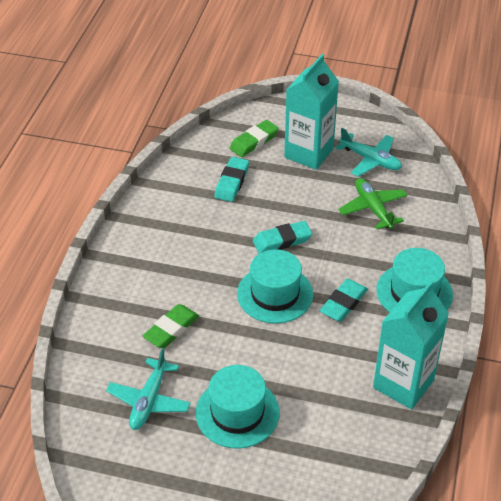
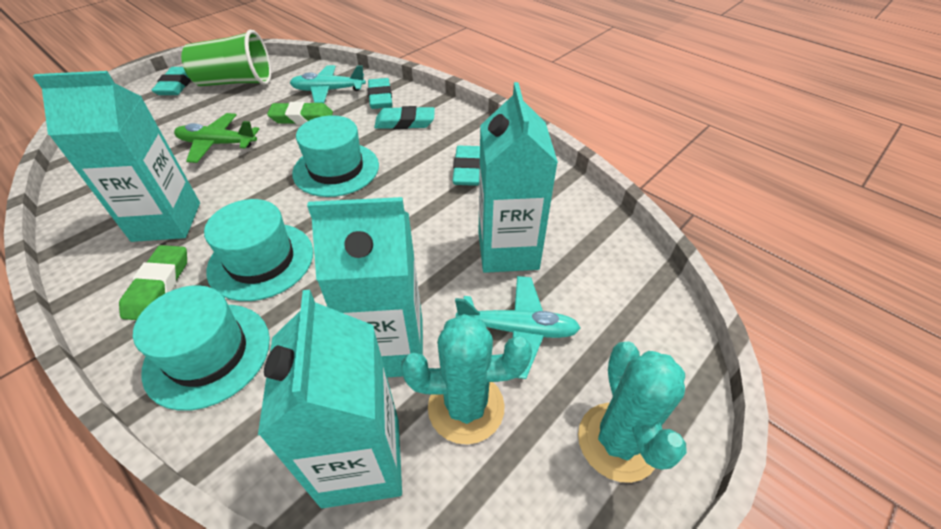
green cup: 0 -> 1
turquoise cactus: 0 -> 2
turquoise carton: 2 -> 4
turquoise eraser: 3 -> 4

